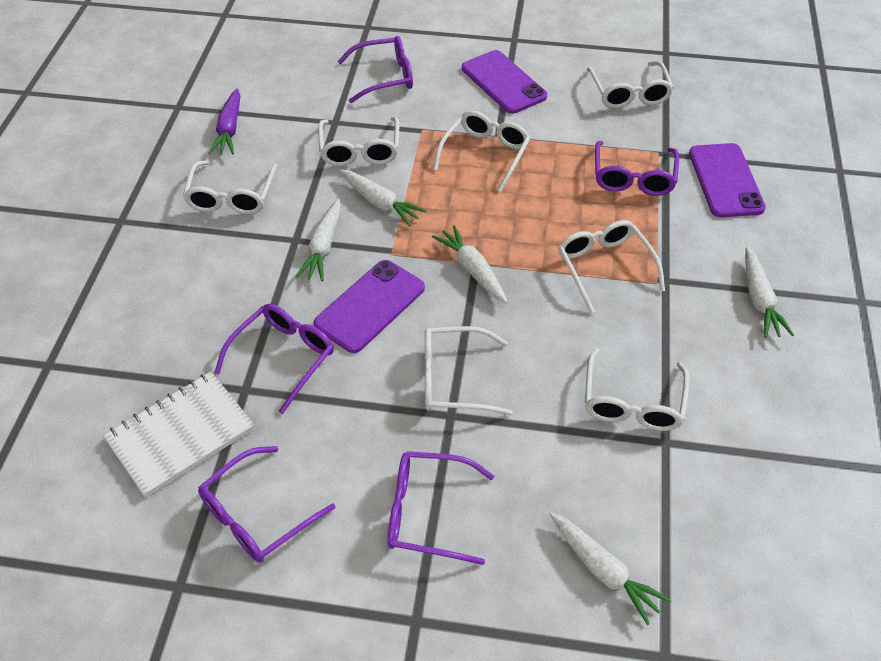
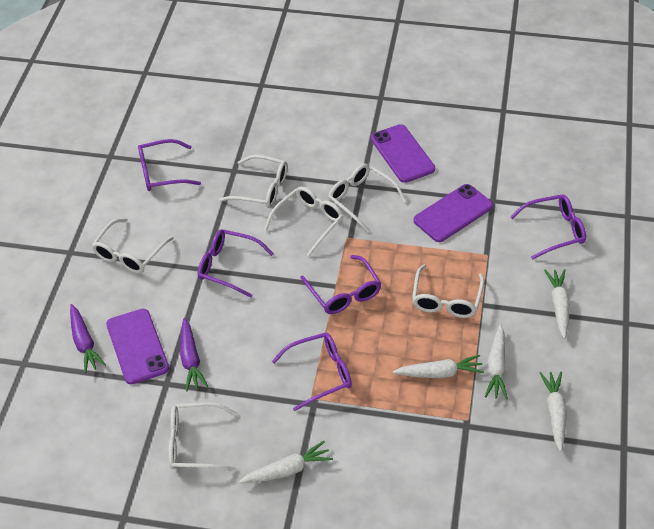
purple carrot: 1 -> 2
white glasses: 7 -> 6
white notebook: 1 -> 0

